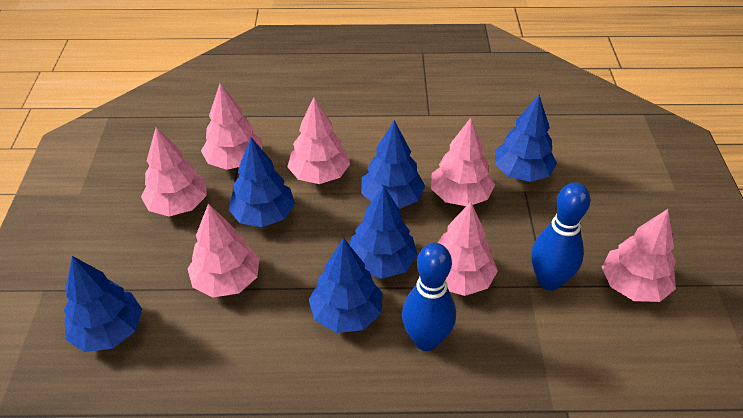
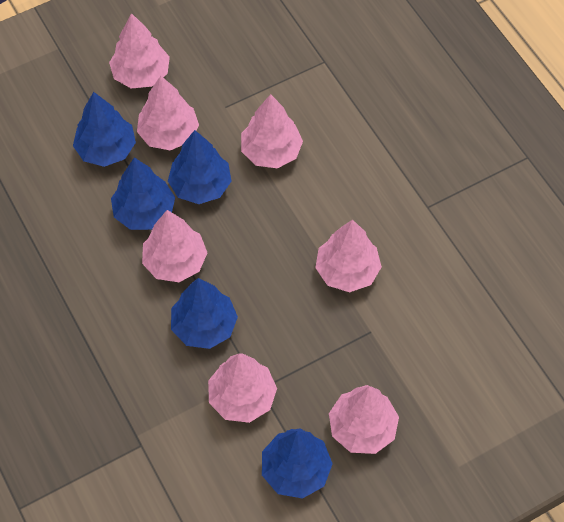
blue bowling pin: 2 -> 0
blue tree: 6 -> 5

